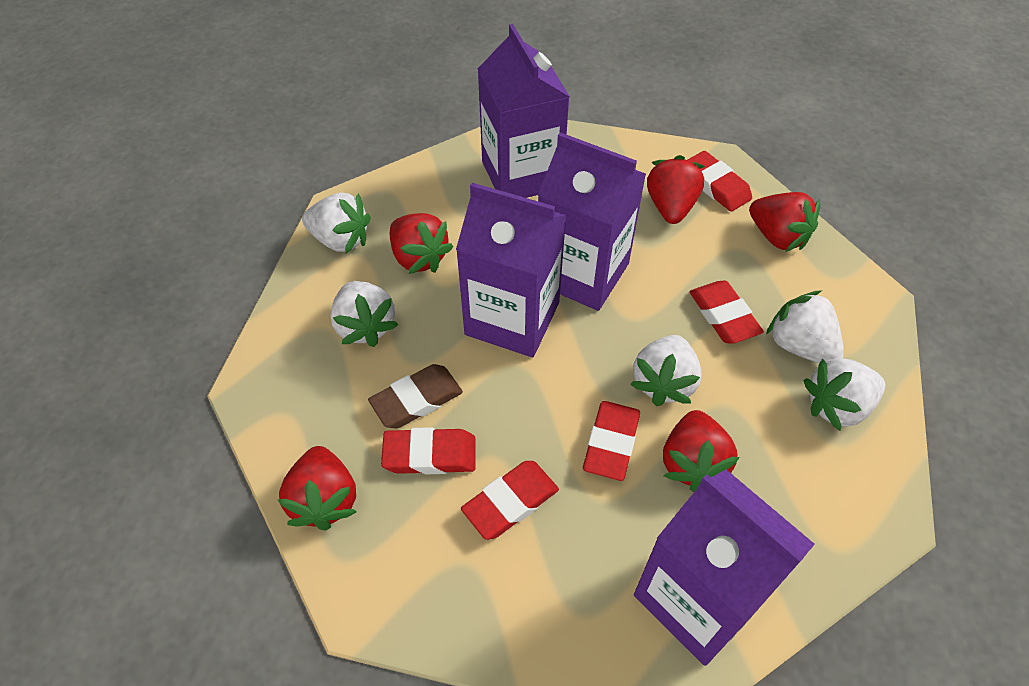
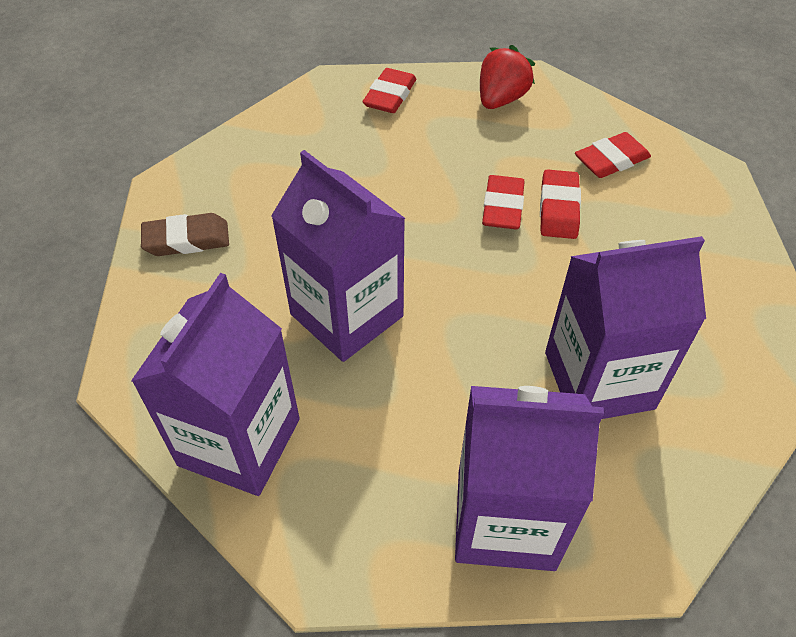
red eraser: 5 -> 4
red strawberry: 5 -> 1
white strawberry: 5 -> 0

